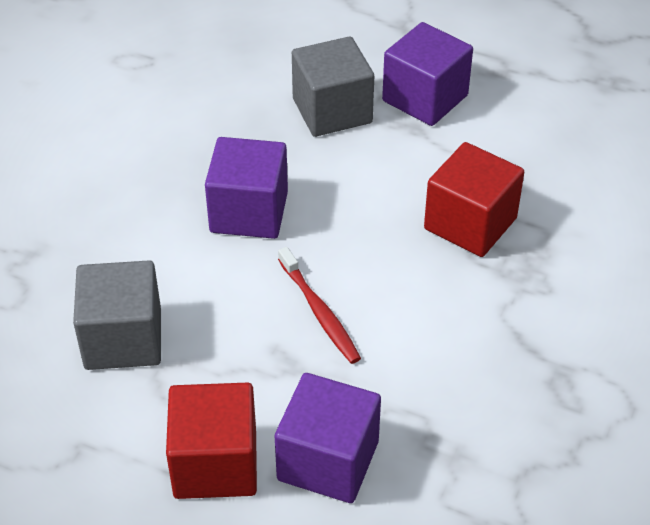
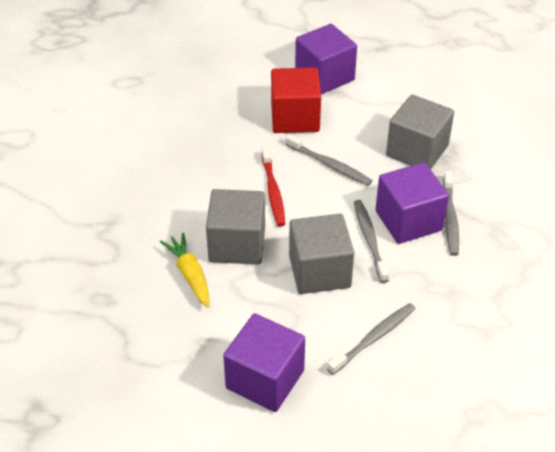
grey cube: 2 -> 3
grey toothbrush: 0 -> 4
red cube: 2 -> 1
yellow carrot: 0 -> 1

